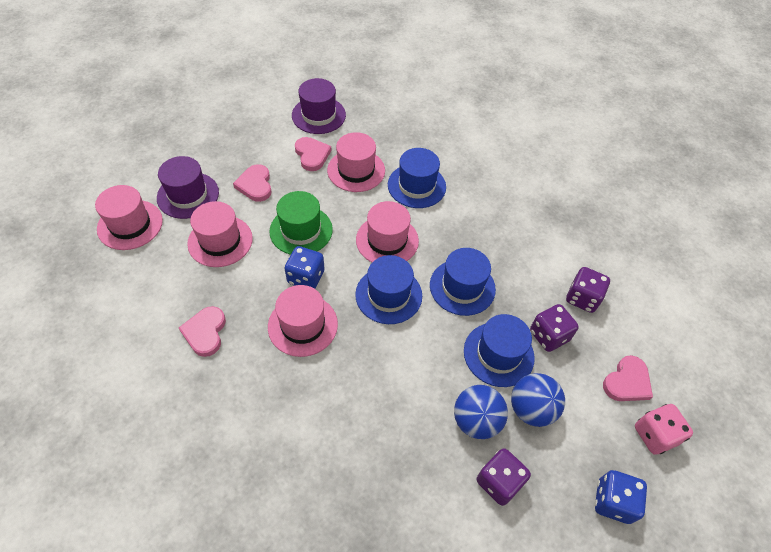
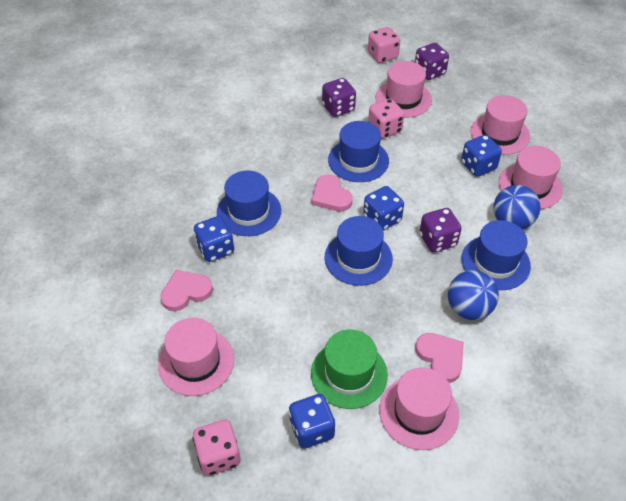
blue dice: 2 -> 4
pink dice: 1 -> 3
pink heart: 4 -> 3
purple hat: 2 -> 0

